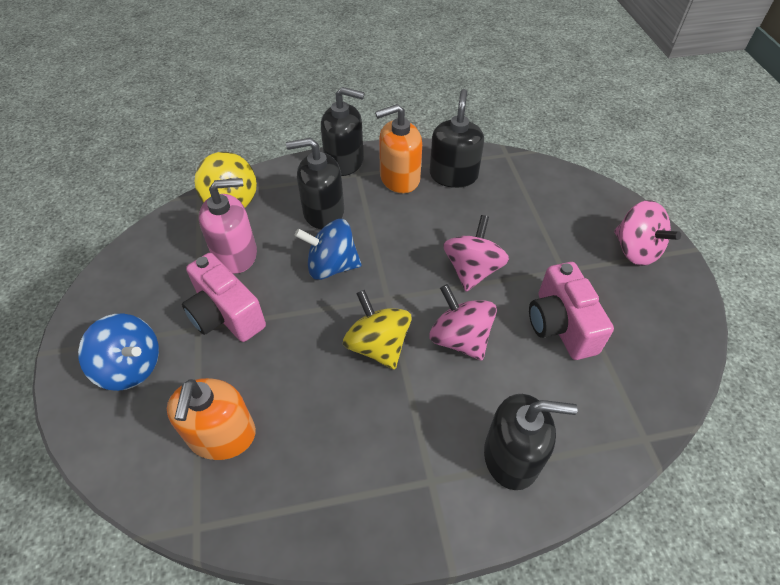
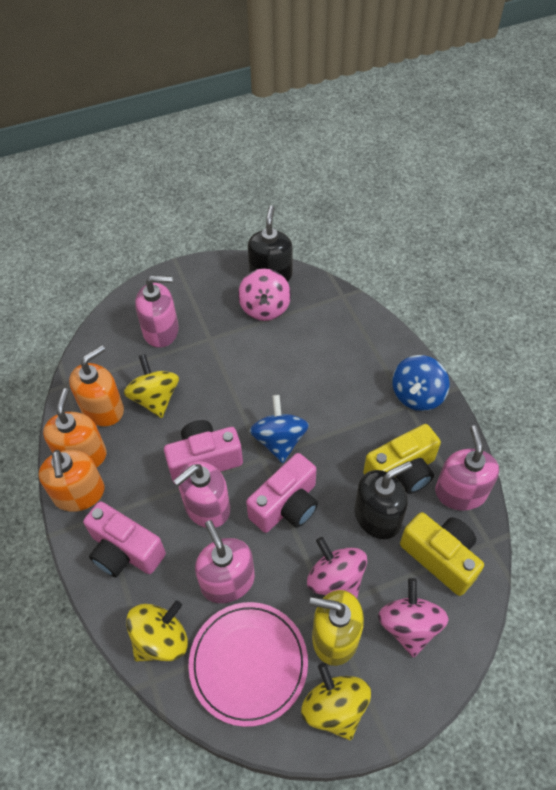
black soap dispenser: 4 -> 2
orange soap dispenser: 2 -> 3
pink camera: 2 -> 3
pink plate: 0 -> 1
pink soap dispenser: 1 -> 4
yellow camera: 0 -> 2
yellow soap dispenser: 0 -> 1
yellow spinning top: 2 -> 3

